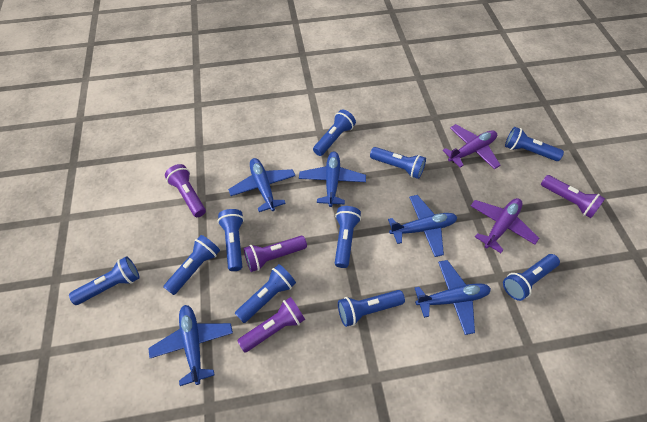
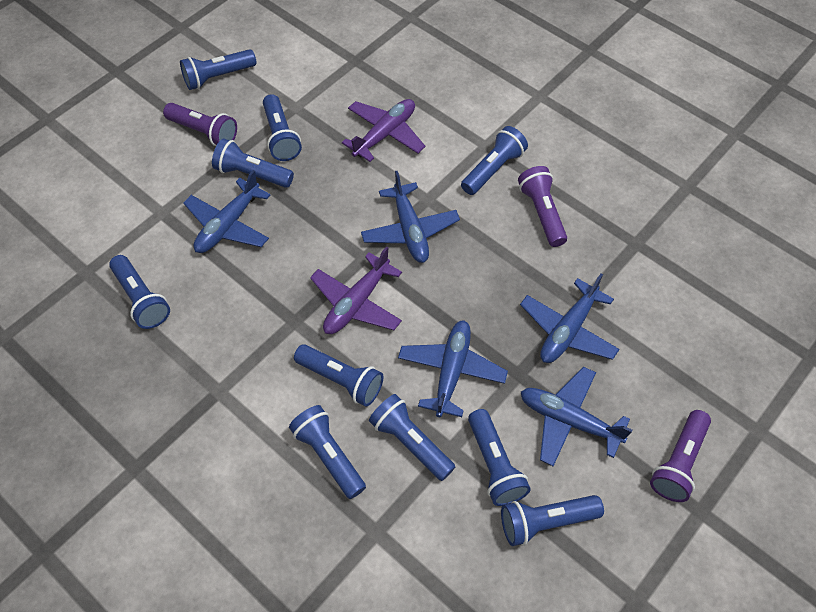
purple flashlight: 4 -> 3

